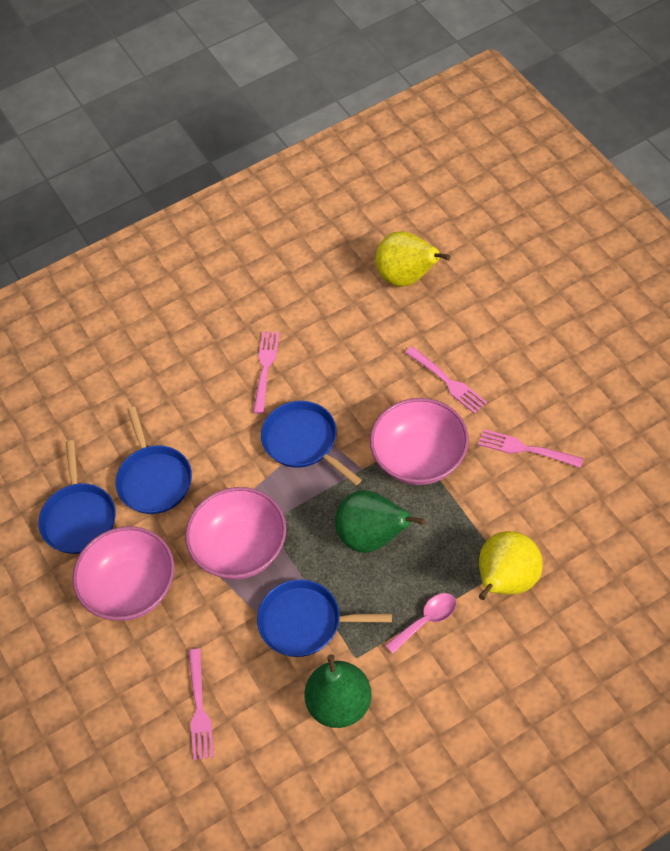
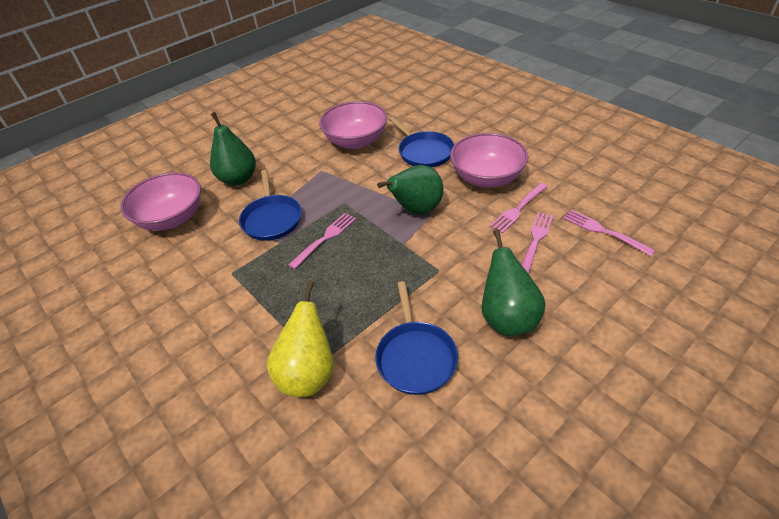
blue pan: 4 -> 3
green pear: 2 -> 3
pink spoon: 1 -> 0
yellow pear: 2 -> 1

